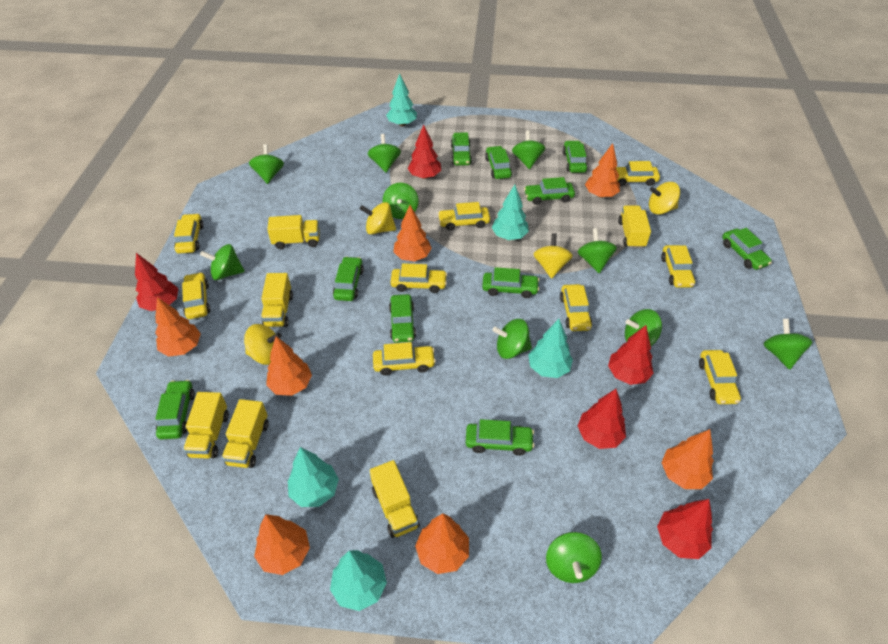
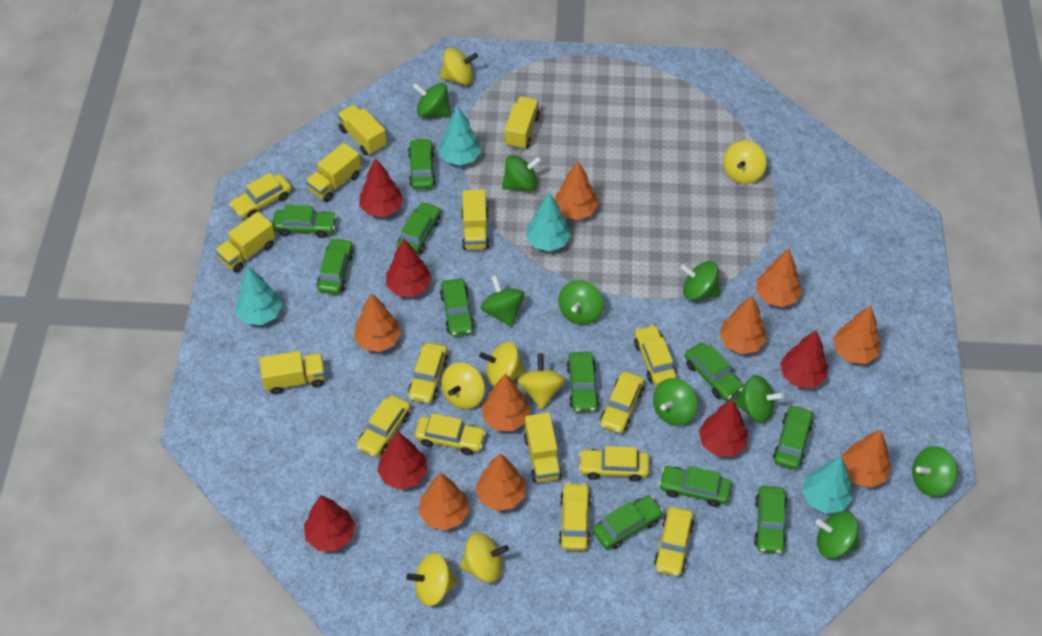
green car: 10 -> 11
green spinning top: 10 -> 9
orange tree: 7 -> 9
red tree: 5 -> 6
turquoise tree: 5 -> 4
yellow spinning top: 4 -> 7
yellow truck: 6 -> 7

